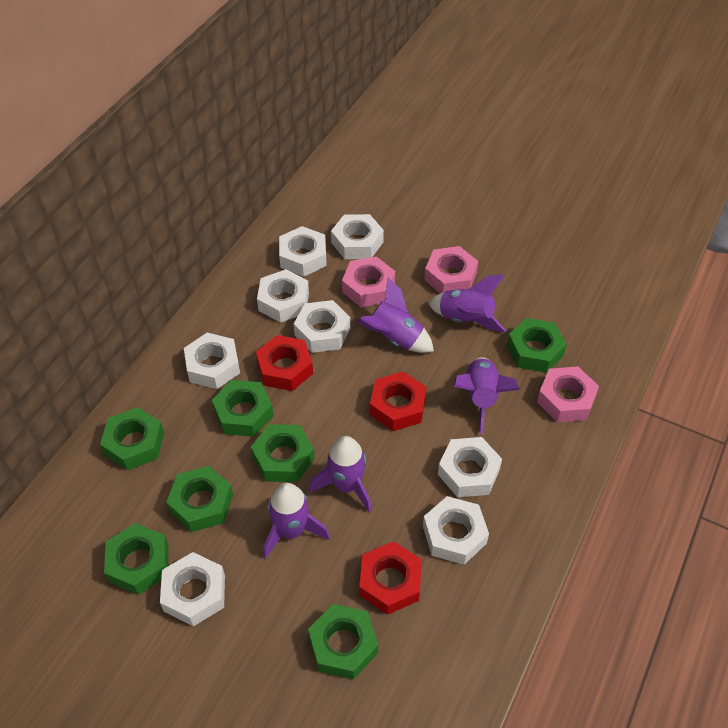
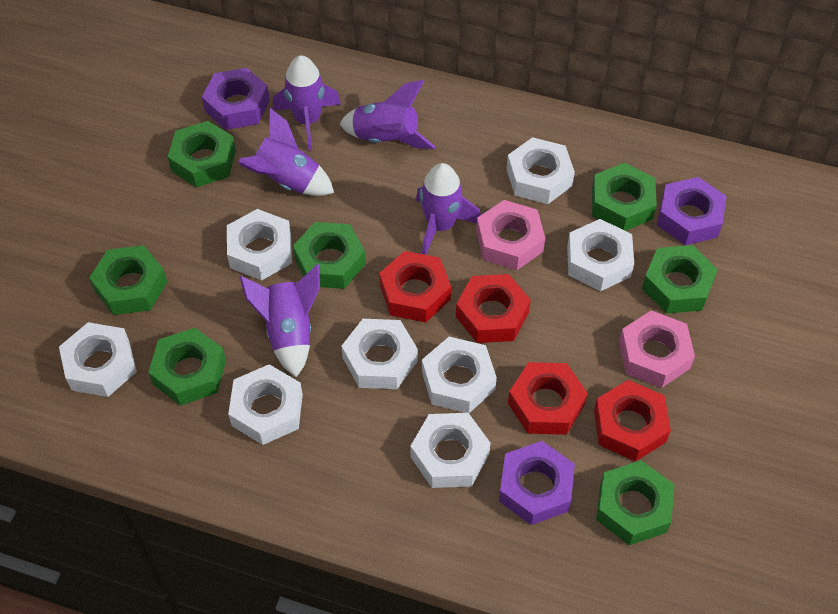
pink nut: 3 -> 2
purple nut: 0 -> 3
red nut: 3 -> 4

